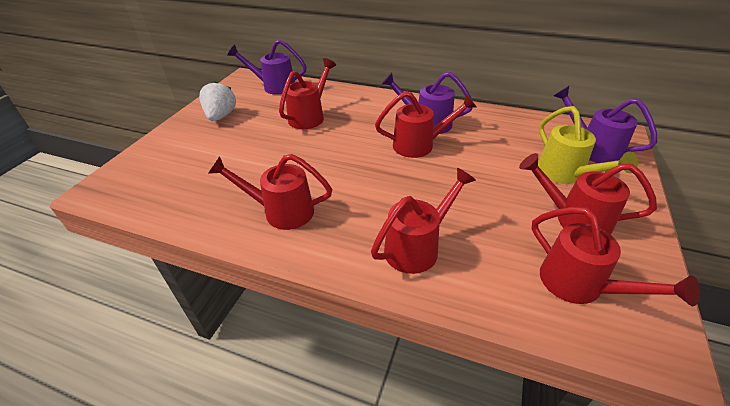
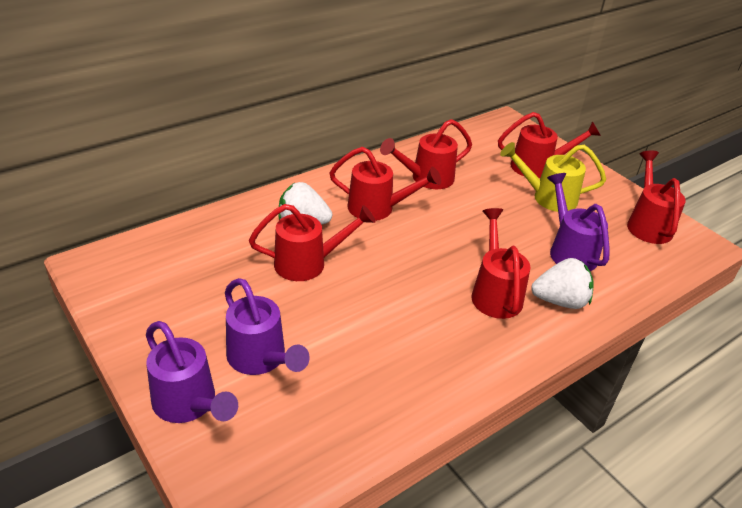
white strawberry: 1 -> 2

